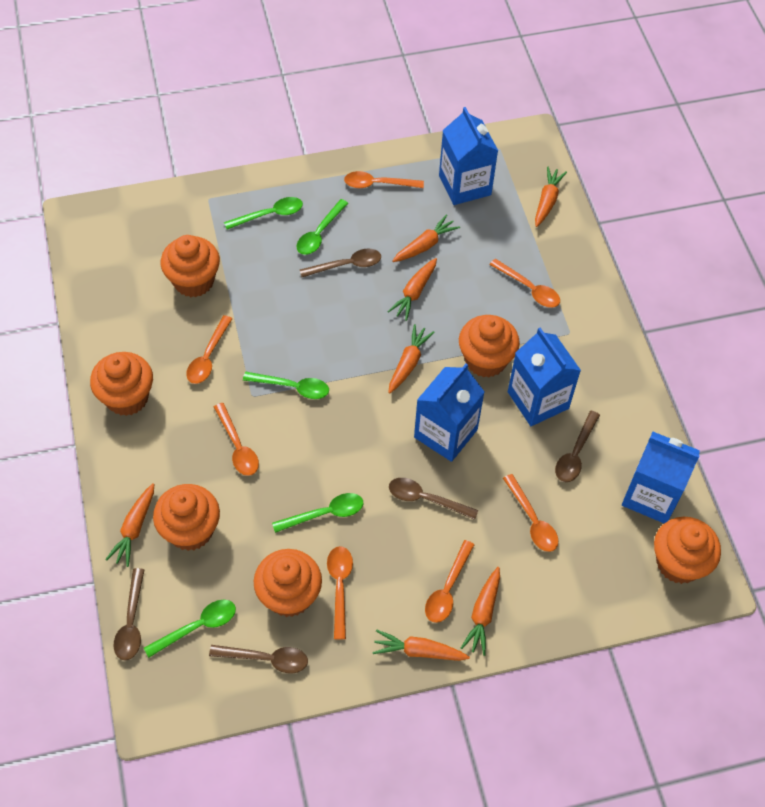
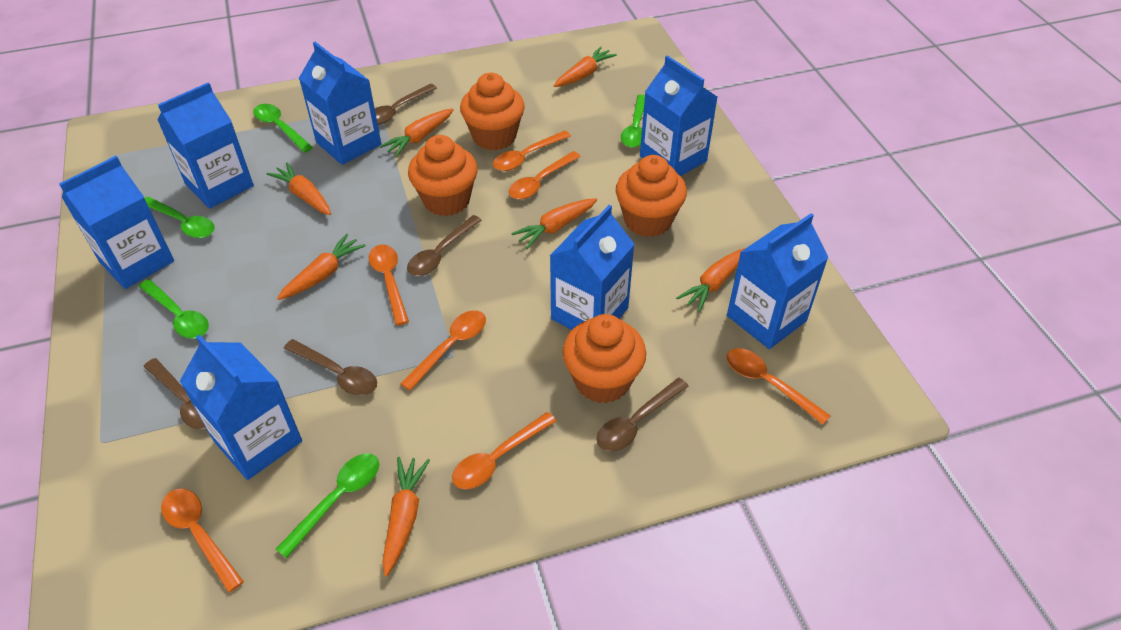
blue carton: 4 -> 7
orange cupcake: 6 -> 4

